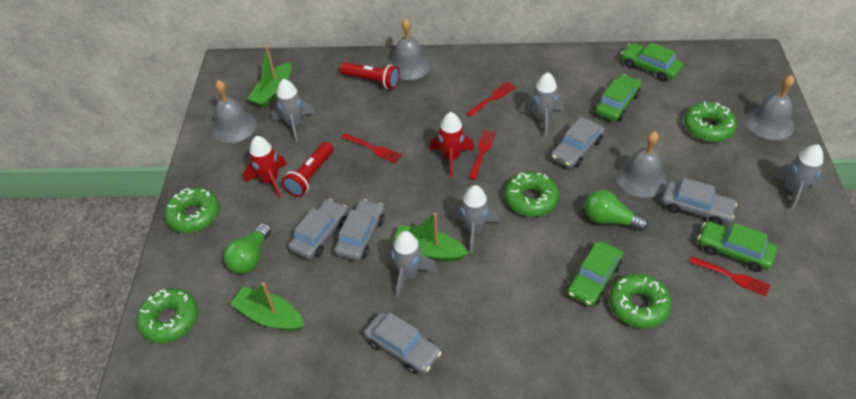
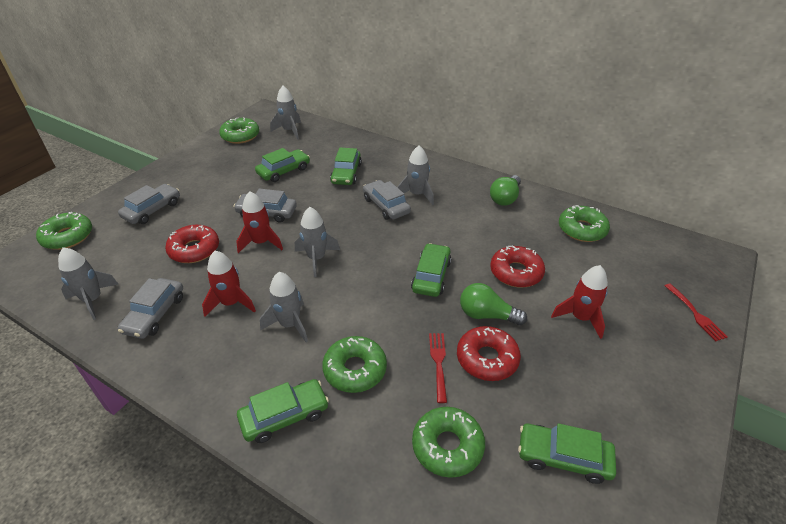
green boat: 3 -> 0
green car: 4 -> 5
grey bell: 4 -> 0
grey car: 5 -> 4
red donut: 0 -> 3
red flashlight: 2 -> 0
red fork: 4 -> 2
red rocket: 2 -> 3

